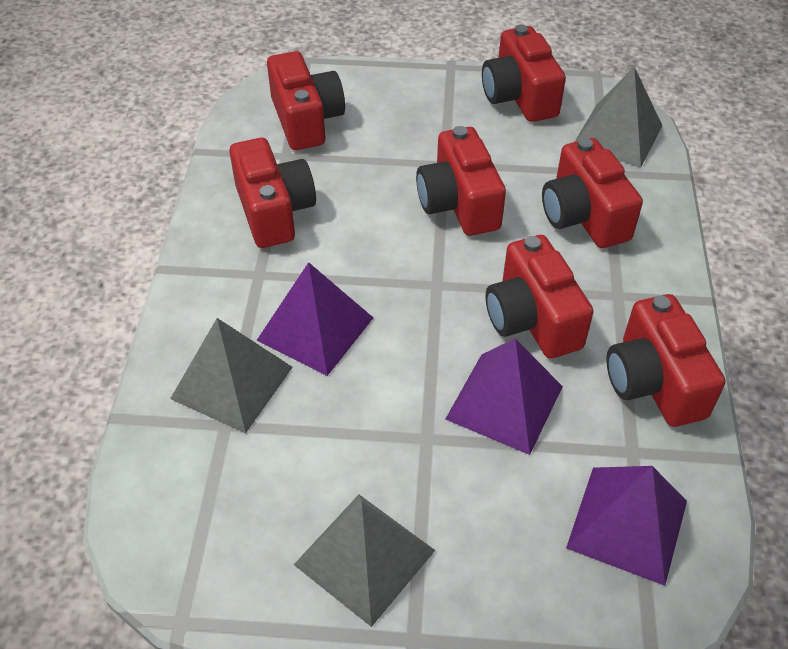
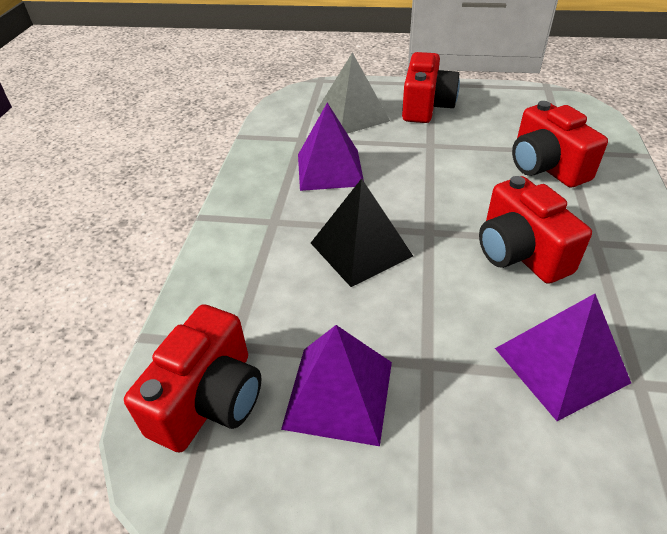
black pyramid: 0 -> 1
grey pyramid: 3 -> 1
red camera: 7 -> 4

